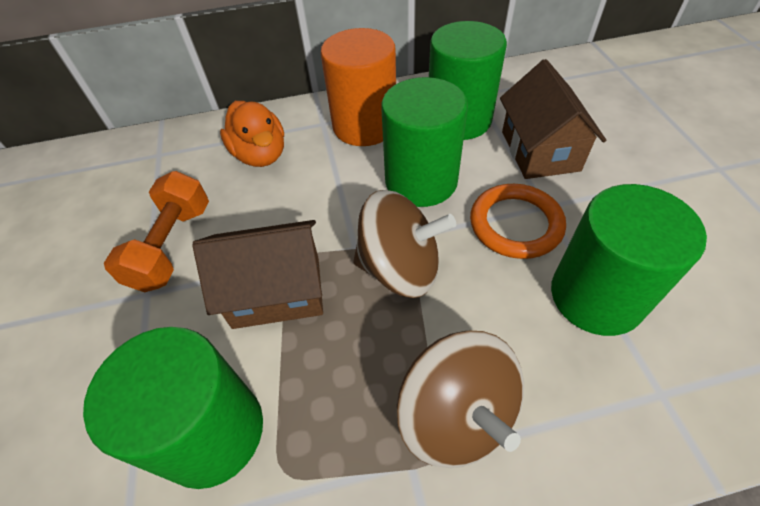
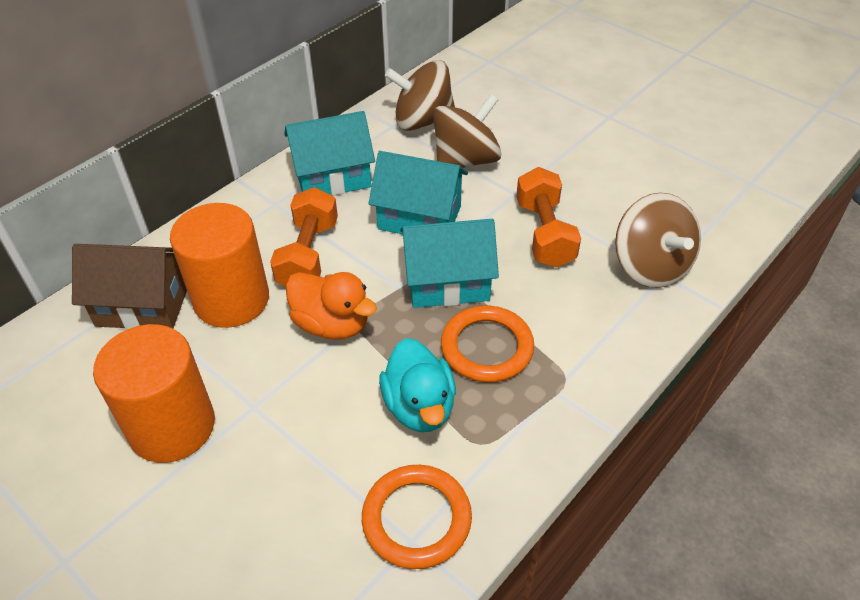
brown house: 2 -> 1
brown spinning top: 2 -> 3
green cylinder: 4 -> 0
orange cylinder: 1 -> 2
orange dumbbell: 1 -> 2
orange ring: 1 -> 2
turquoise duck: 0 -> 1
turquoise house: 0 -> 3

